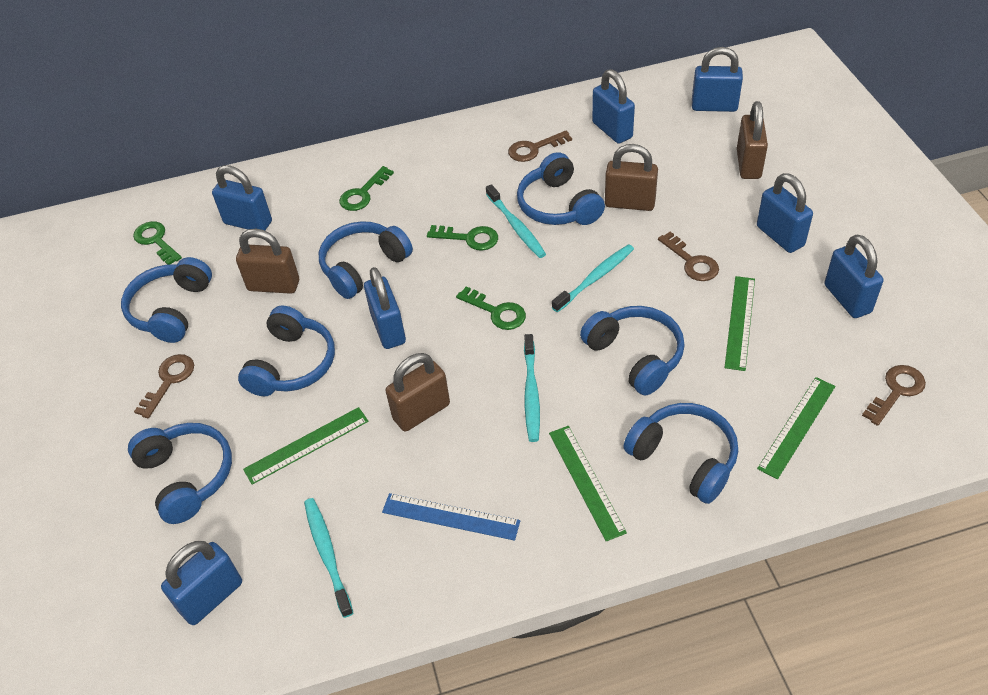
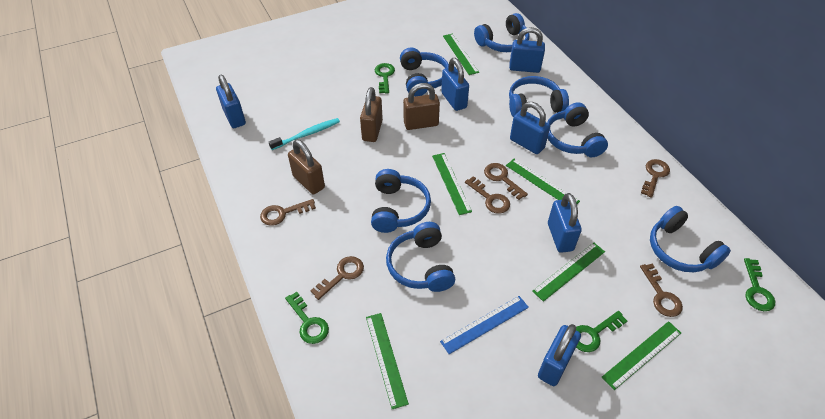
blue padlock: 7 -> 6
brown key: 4 -> 6
brown padlock: 4 -> 3
green ruler: 4 -> 6
turquoise toothbrush: 4 -> 1

